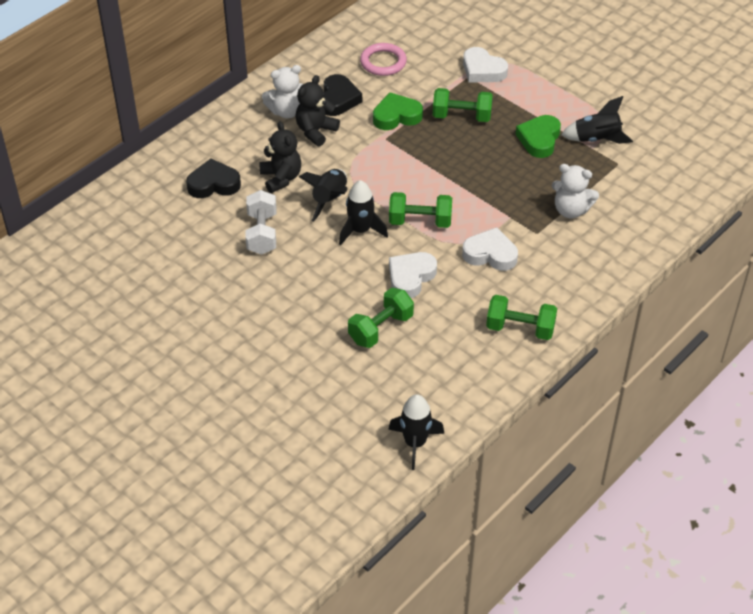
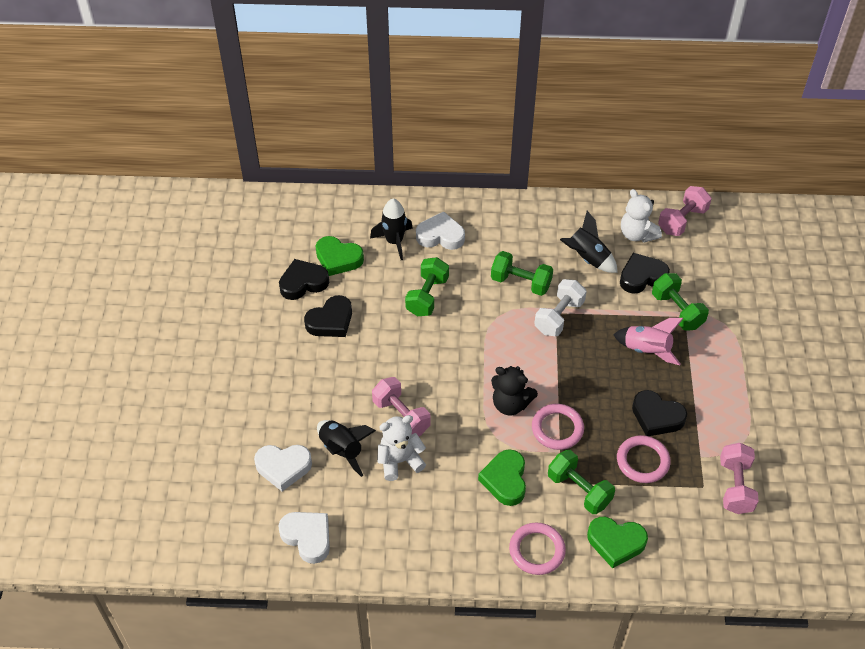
black heart: 2 -> 4
black rocket: 4 -> 3
black teddy bear: 2 -> 1
green heart: 2 -> 3
pink dumbbell: 0 -> 3
pink ring: 1 -> 3
pink rocket: 0 -> 1

